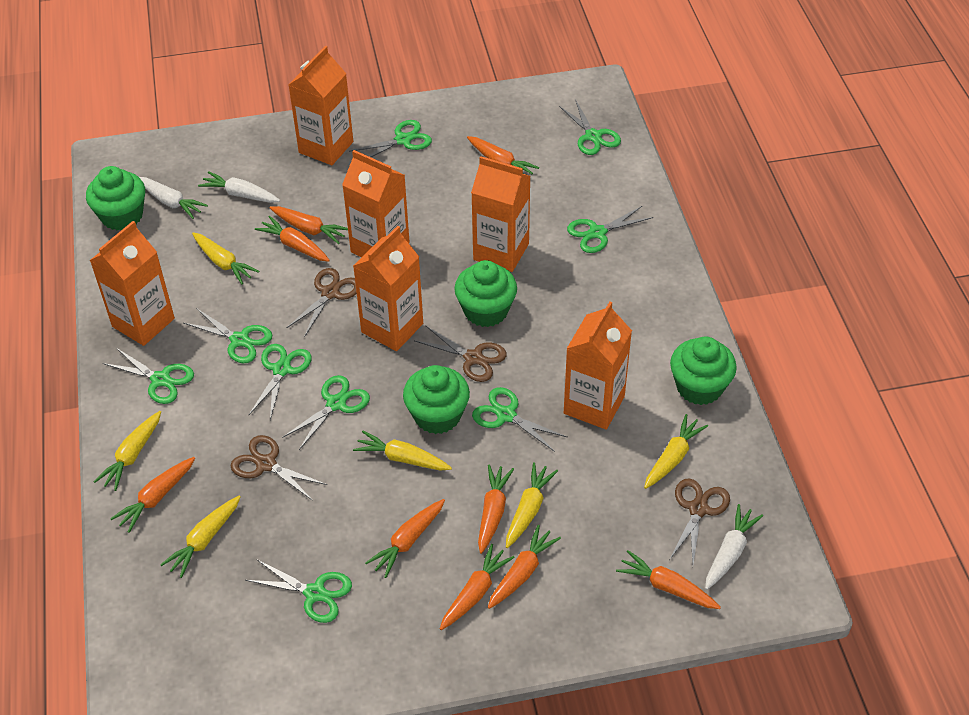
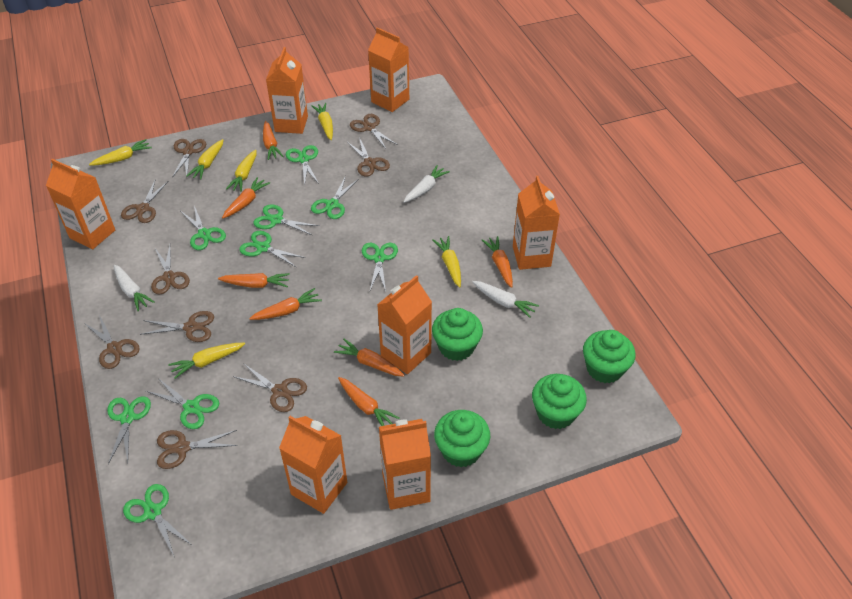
brown scissors: 4 -> 9
orange carrot: 9 -> 7
orange carton: 6 -> 7

